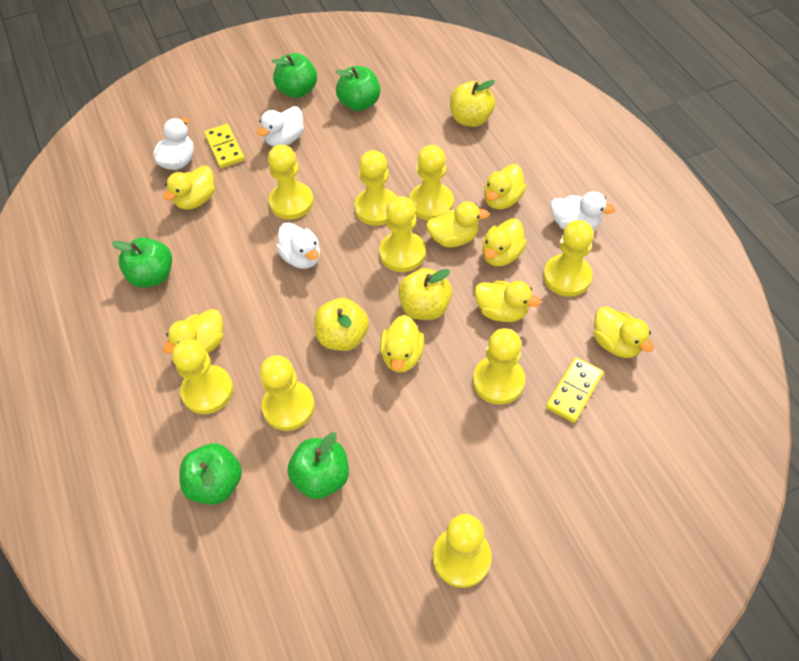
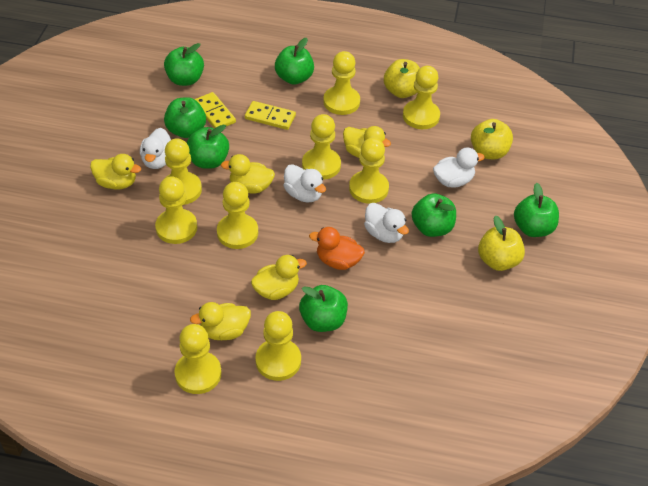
green apple: 5 -> 7
orange duck: 0 -> 1
yellow duck: 8 -> 5

